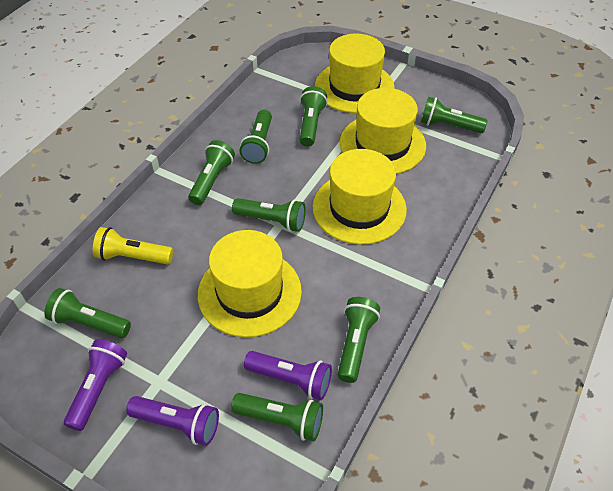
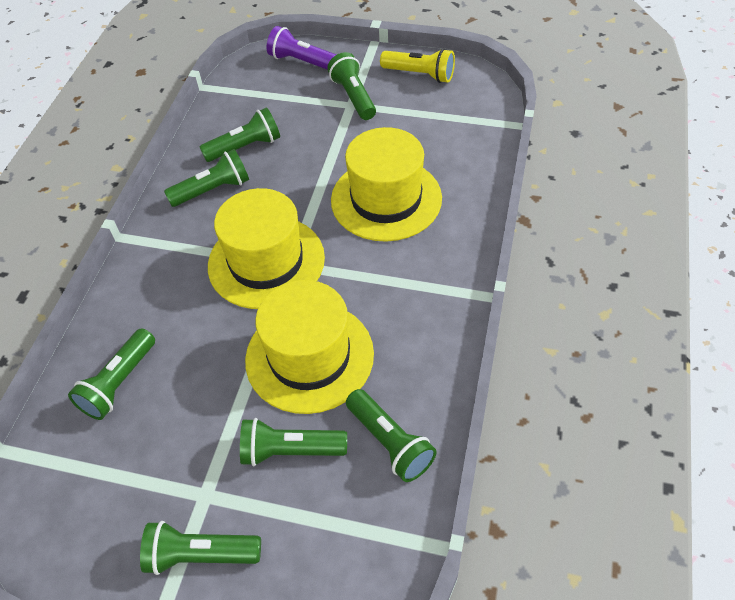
green flashlight: 8 -> 7
purple flashlight: 3 -> 1
yellow hat: 4 -> 3

